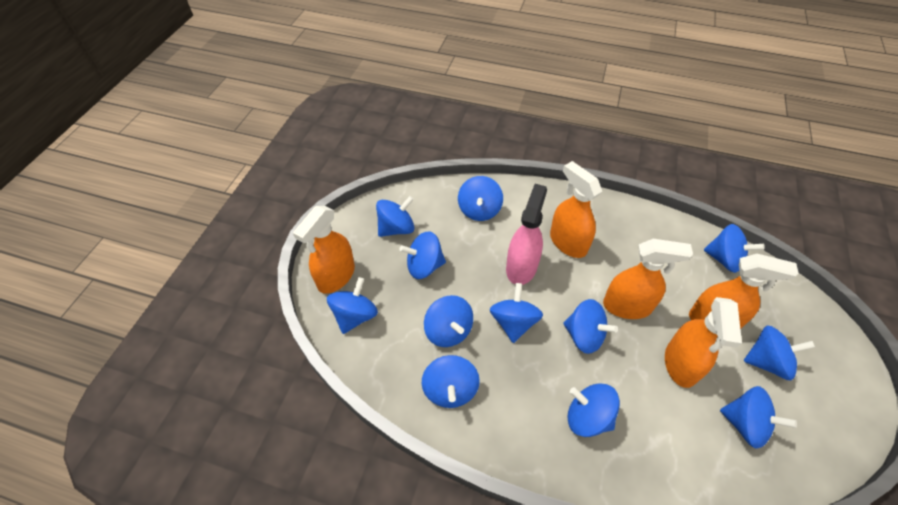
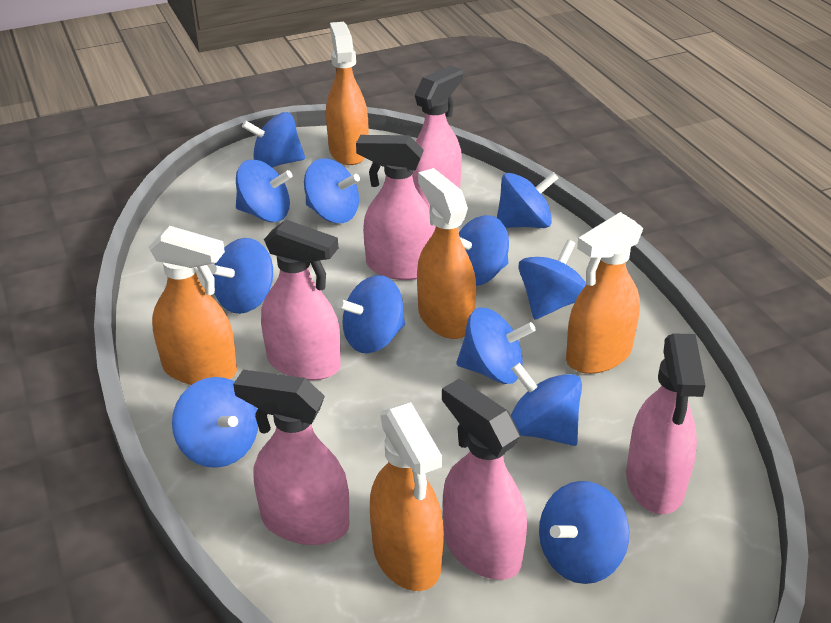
pink spray bottle: 1 -> 6

